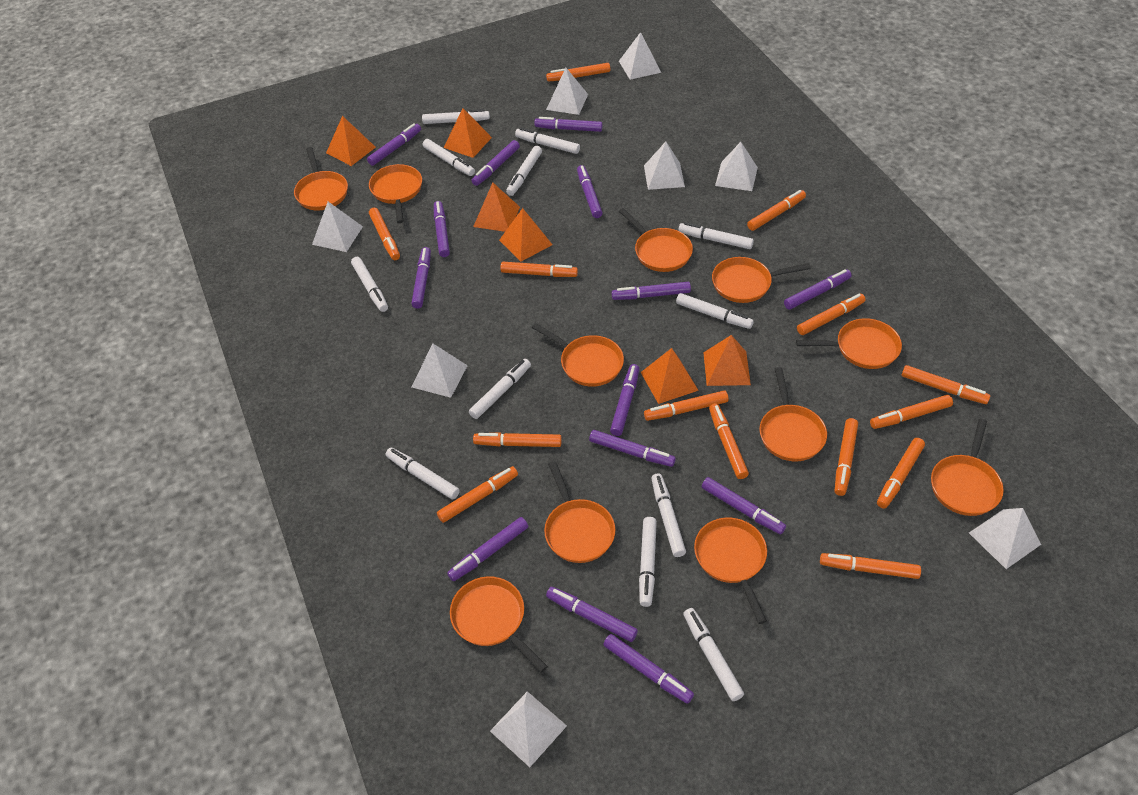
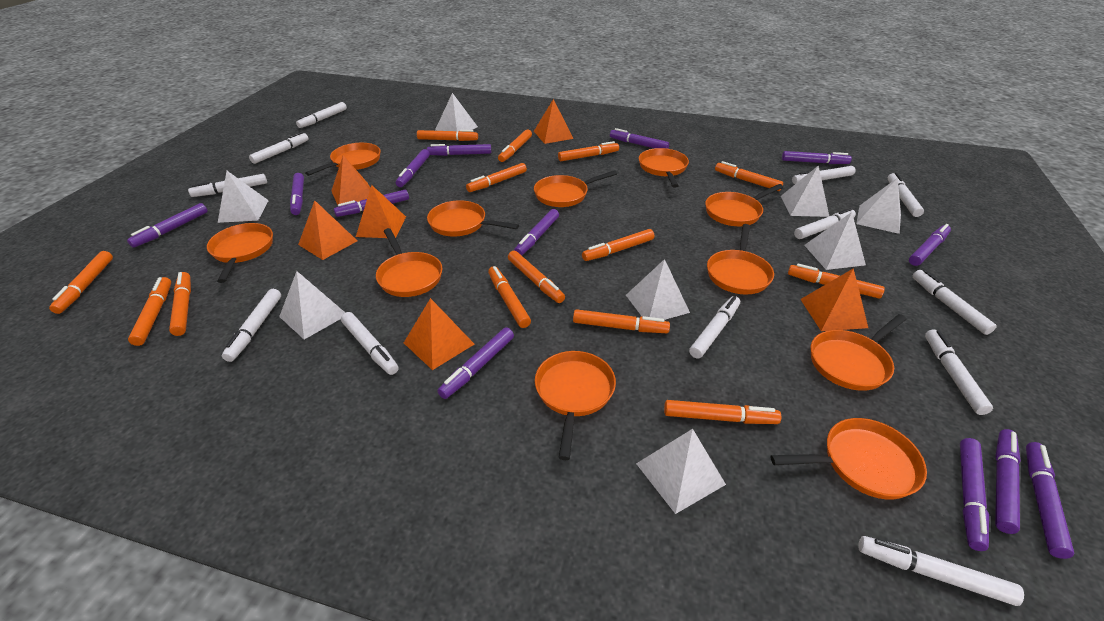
purple marker: 14 -> 13

